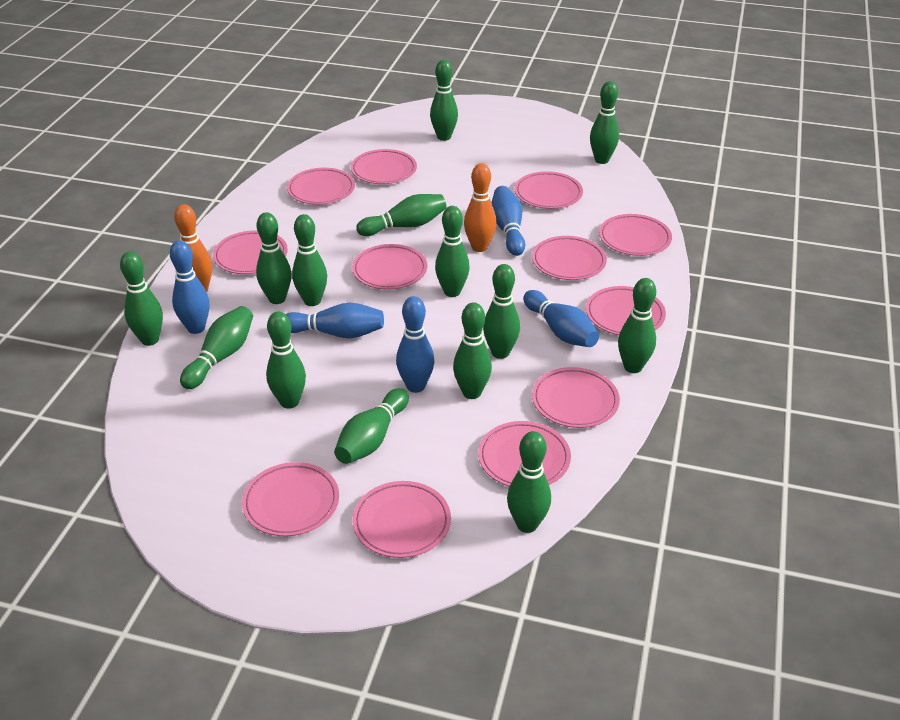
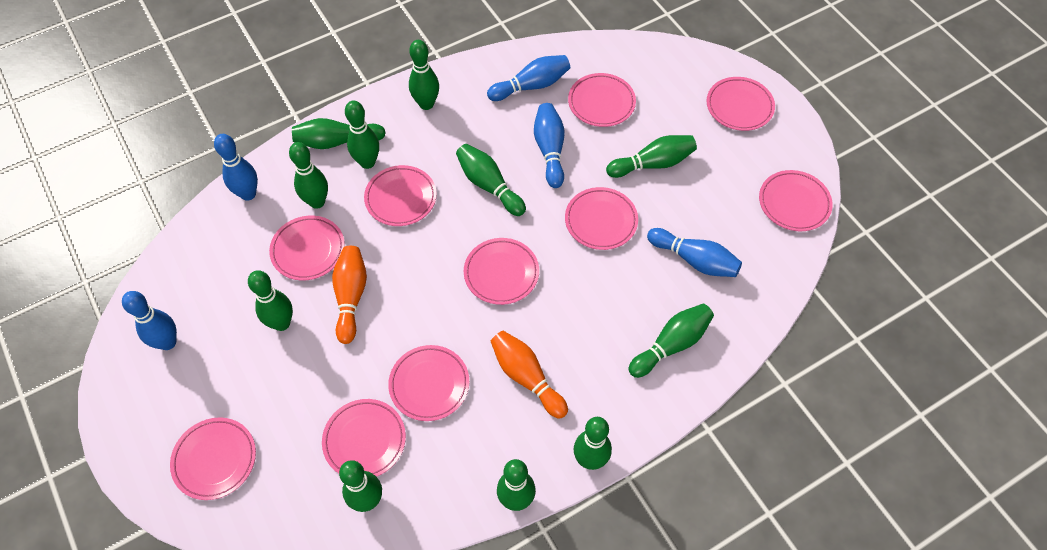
green bowling pin: 14 -> 11
pink plate: 12 -> 10

